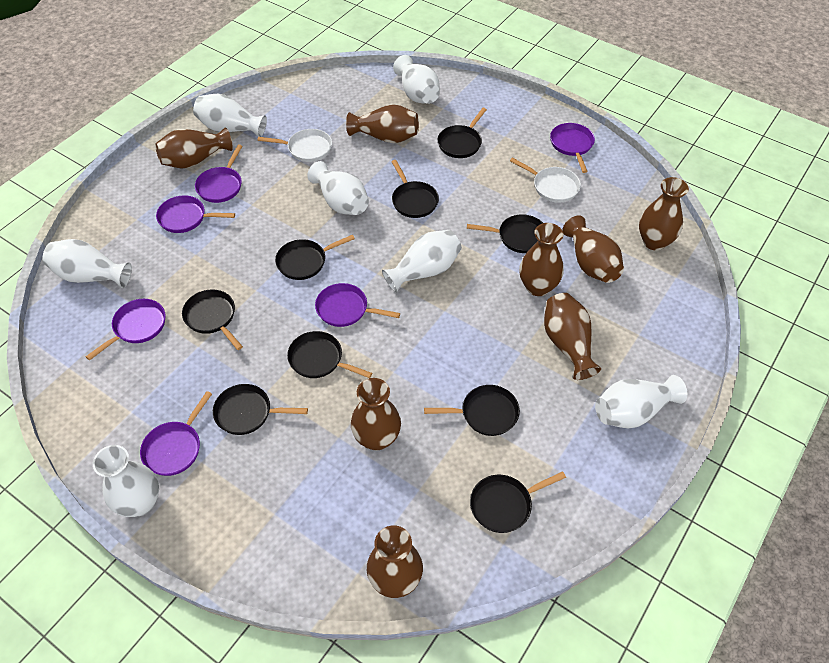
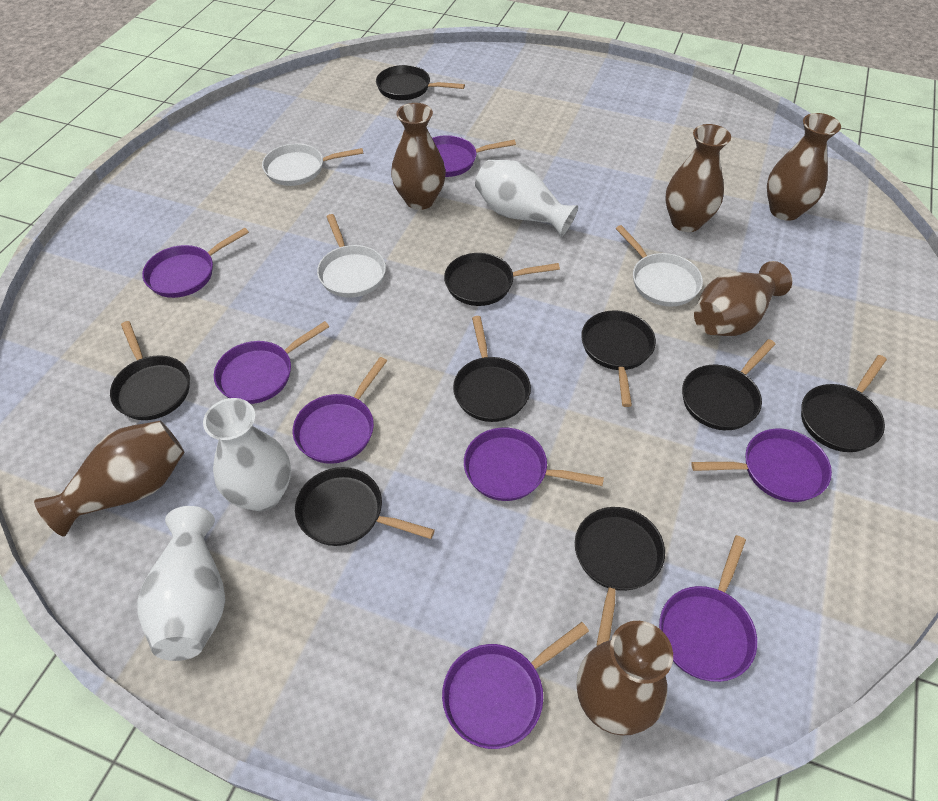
brown vase: 8 -> 6
purple pan: 6 -> 8
white pan: 2 -> 3
white vase: 7 -> 3

